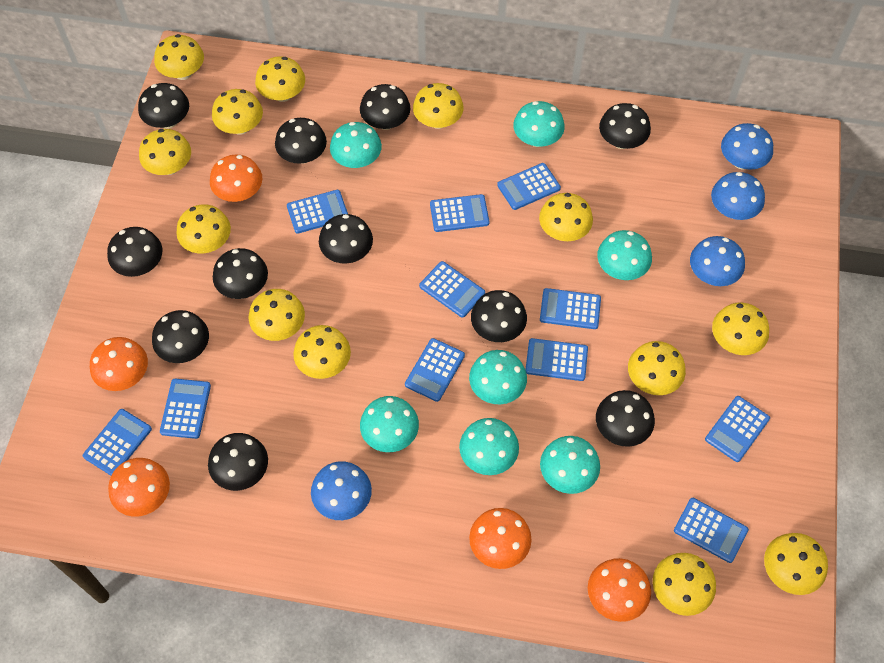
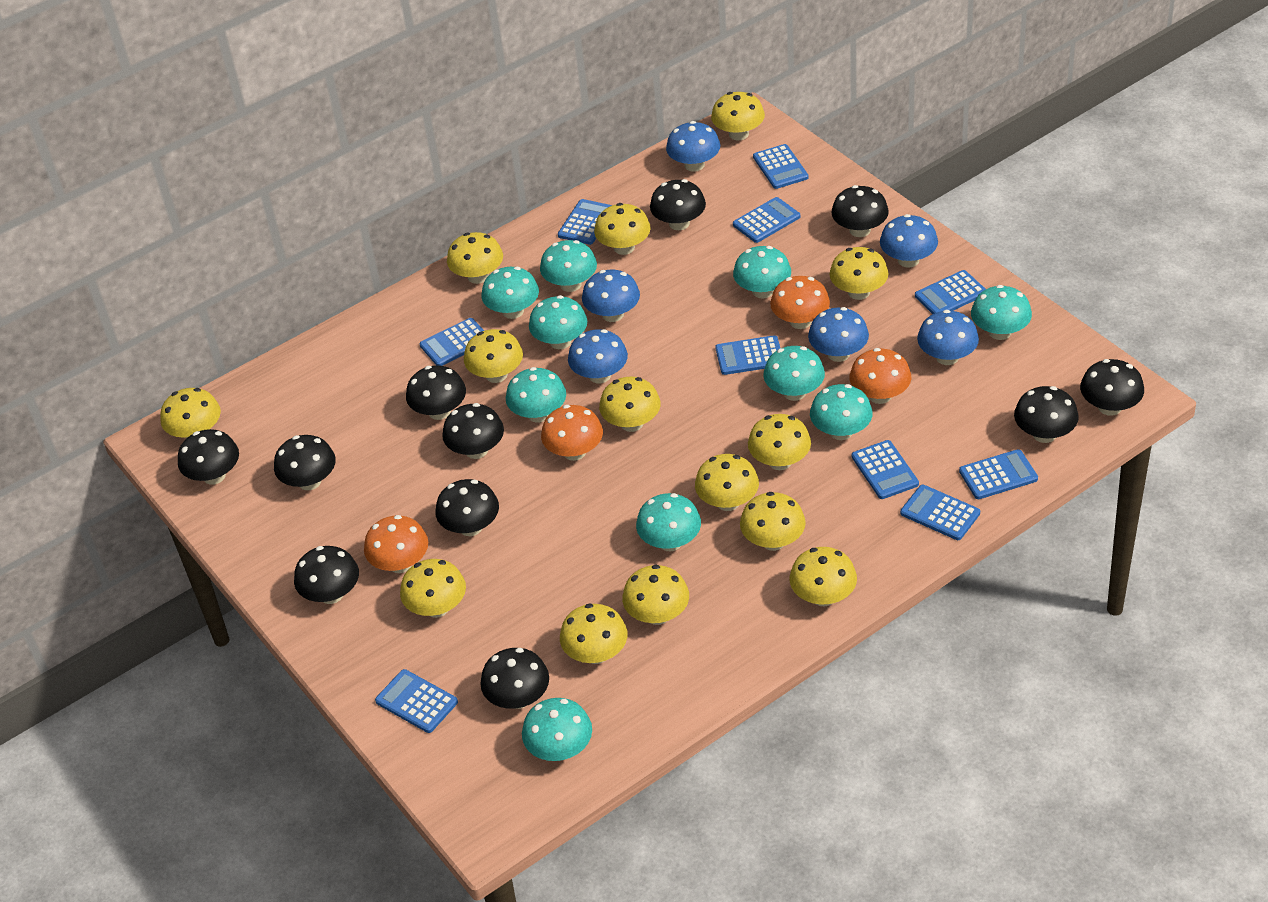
blue calculator: 11 -> 10
blue mushroom: 4 -> 6
orange mushroom: 5 -> 4
turquoise mushroom: 7 -> 10
yellow mushroom: 13 -> 14

